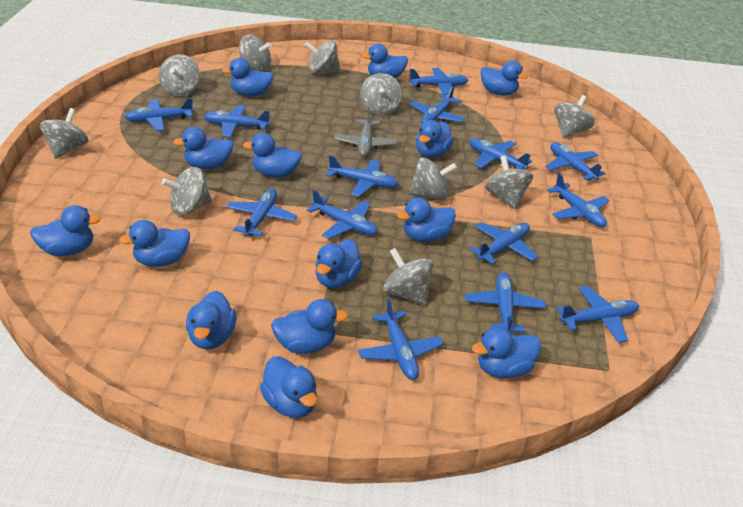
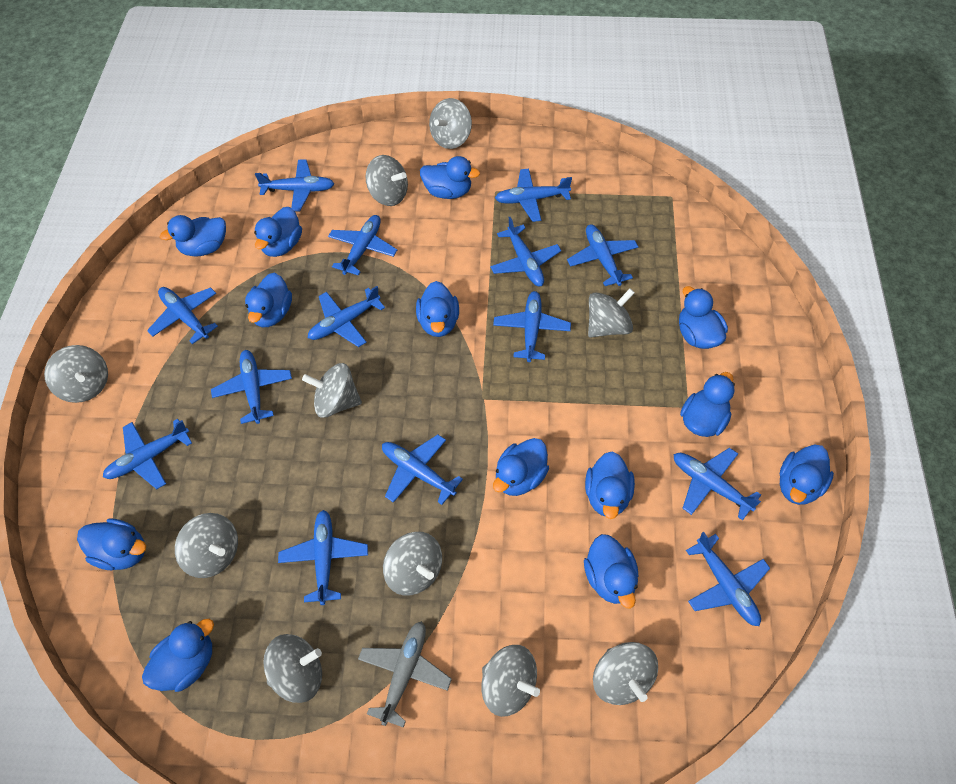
blue duck: 14 -> 13

